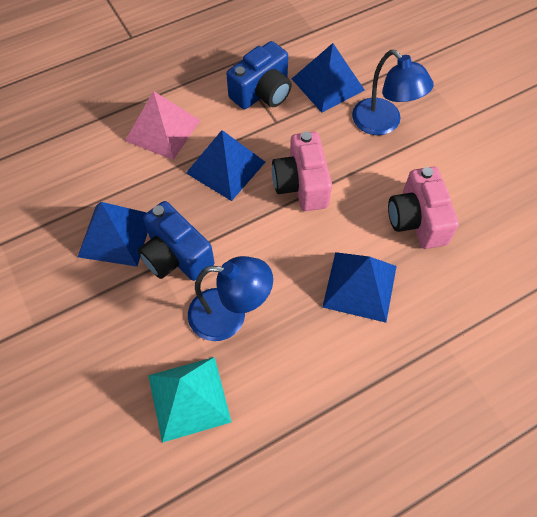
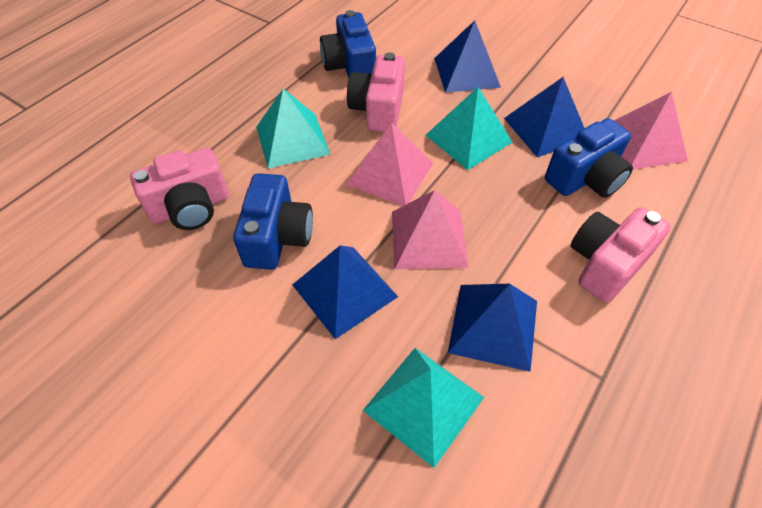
blue camera: 2 -> 3
blue lamp: 2 -> 0
pink camera: 2 -> 3
pink pyramid: 1 -> 3
turquoise pyramid: 1 -> 3

